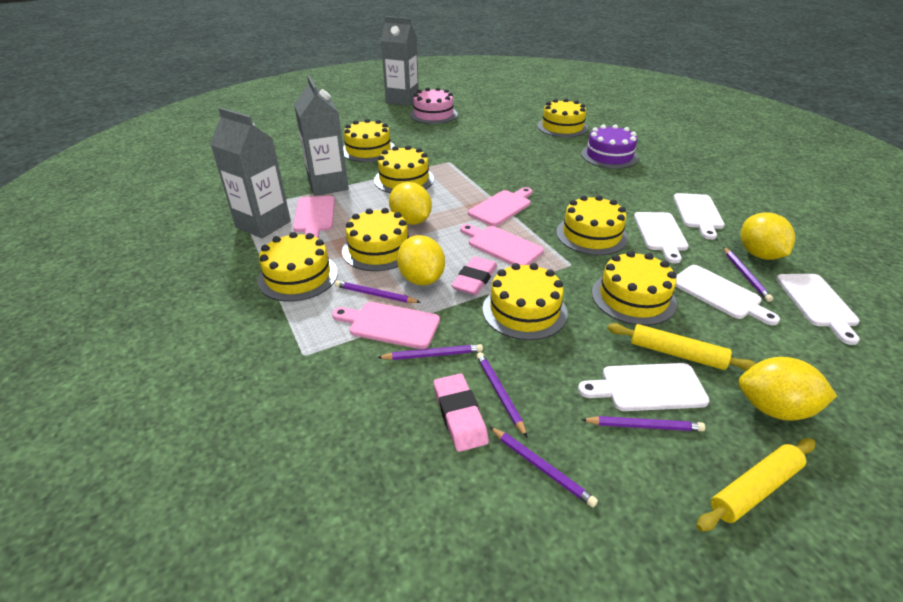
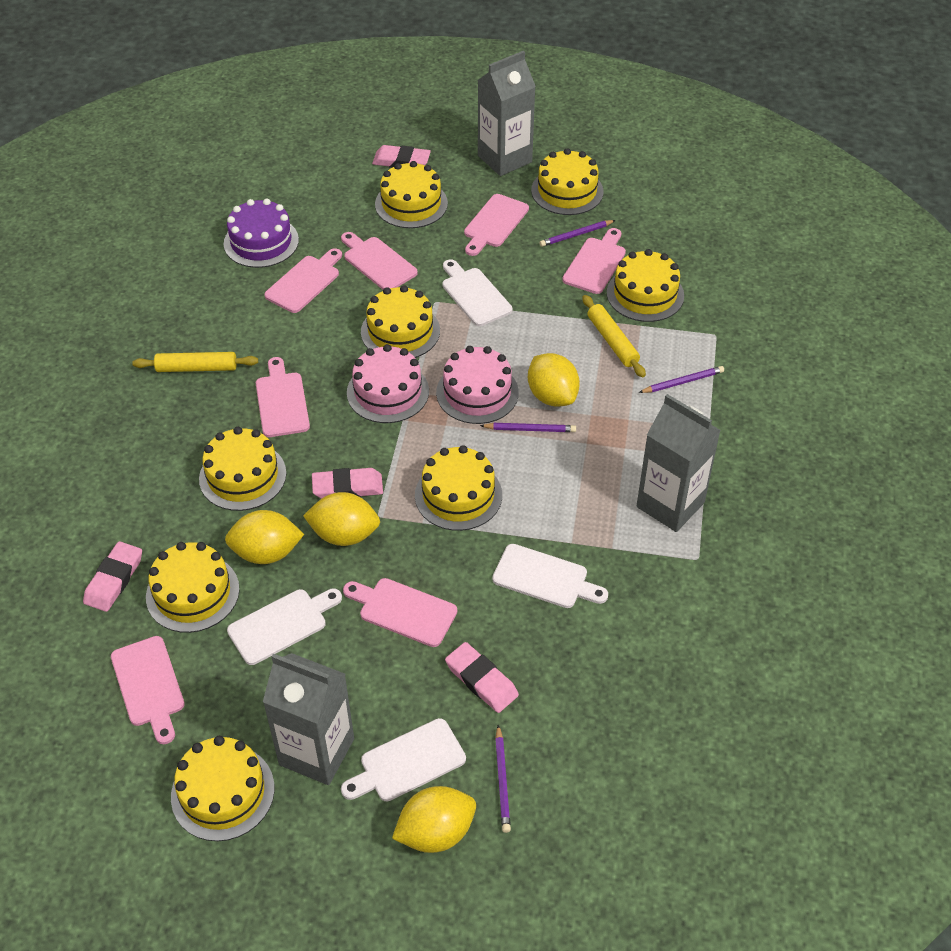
pink cake: 1 -> 2
pink cutting board: 4 -> 7
pink eraser: 2 -> 4
purple pencil: 6 -> 4
white cutting board: 5 -> 4

